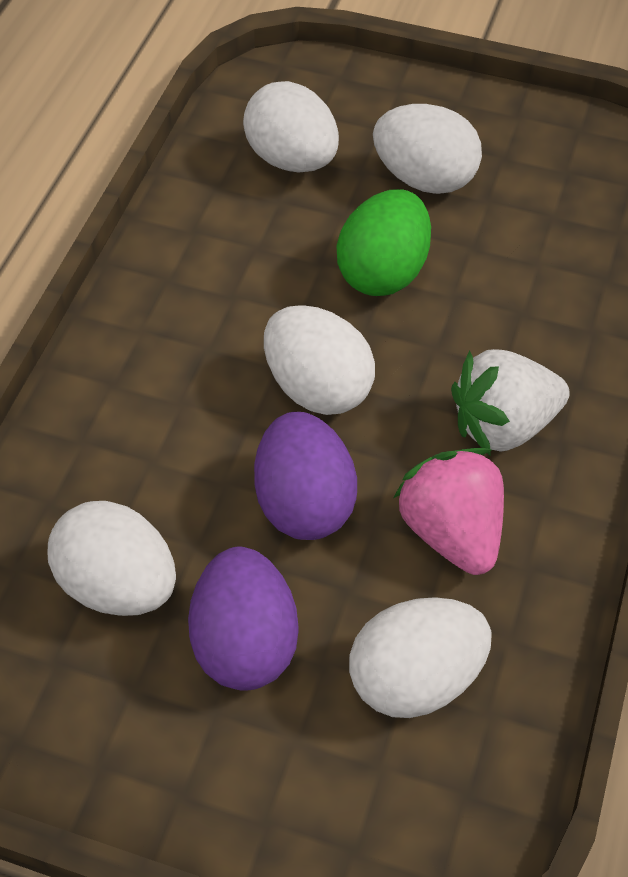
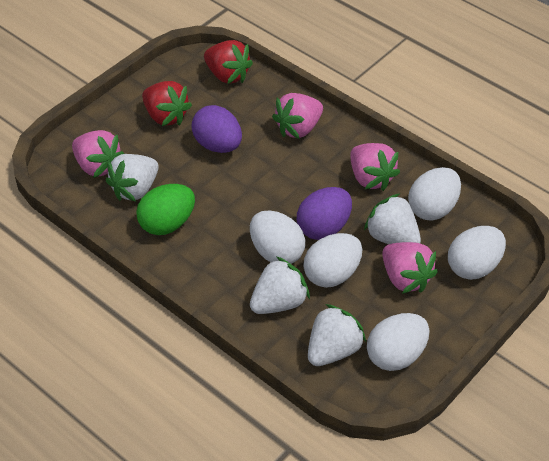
pink strawberry: 1 -> 4
red strawberry: 0 -> 2
white strawberry: 1 -> 4

